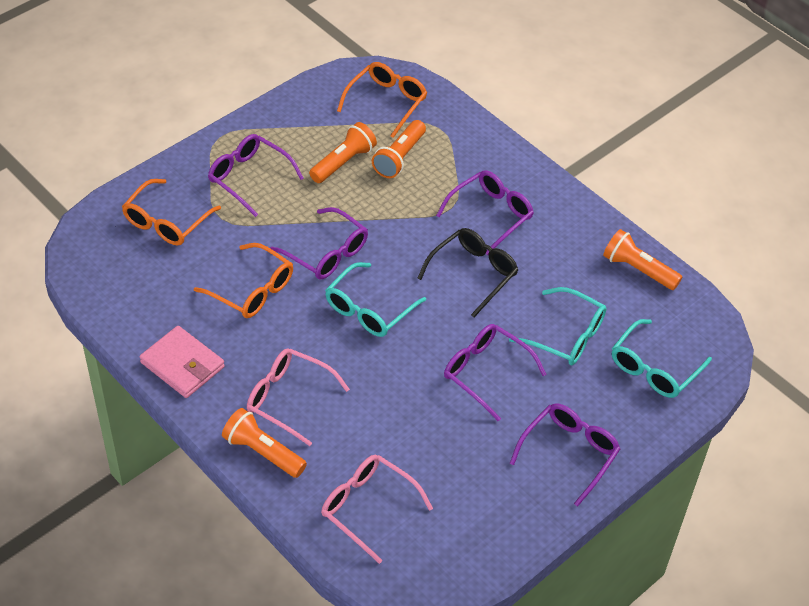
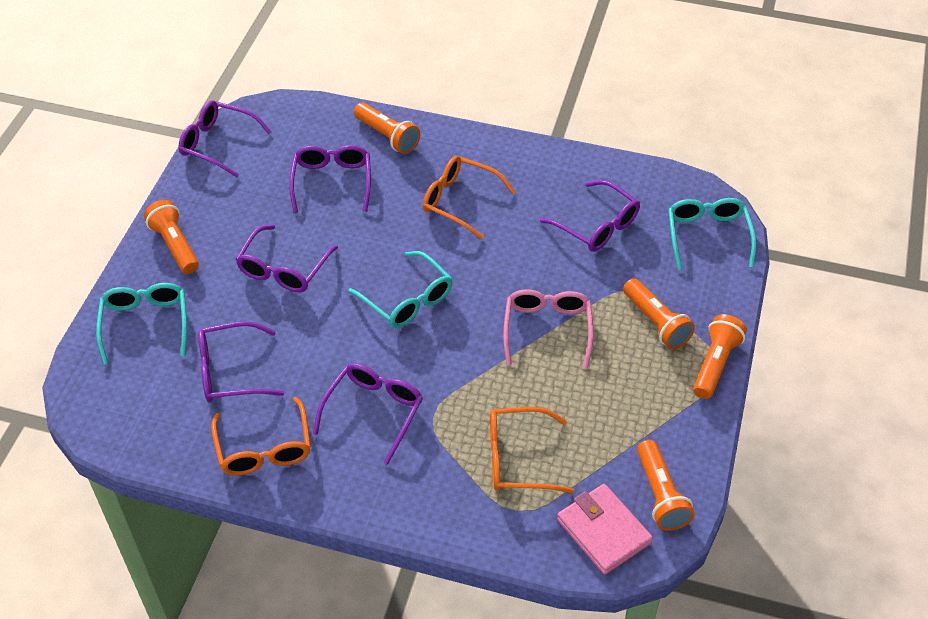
black glasses: 1 -> 0
orange flashlight: 4 -> 5
pink glasses: 2 -> 1
purple glasses: 5 -> 6

